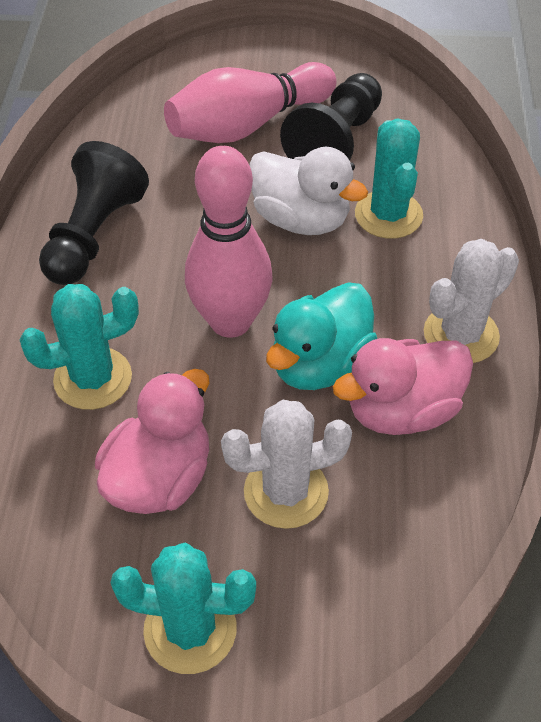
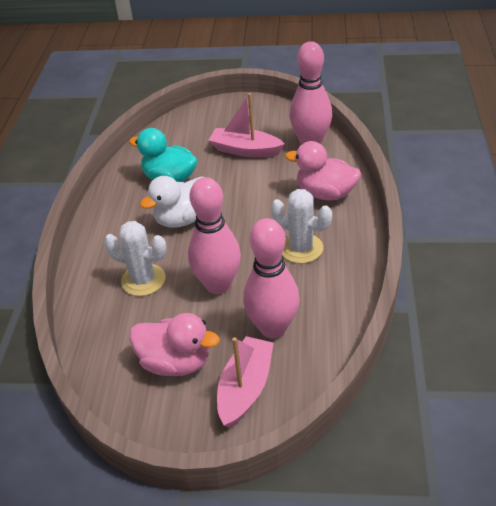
black pawn: 2 -> 0
pink boat: 0 -> 2
pink bowling pin: 2 -> 3
turquoise cactus: 3 -> 0

